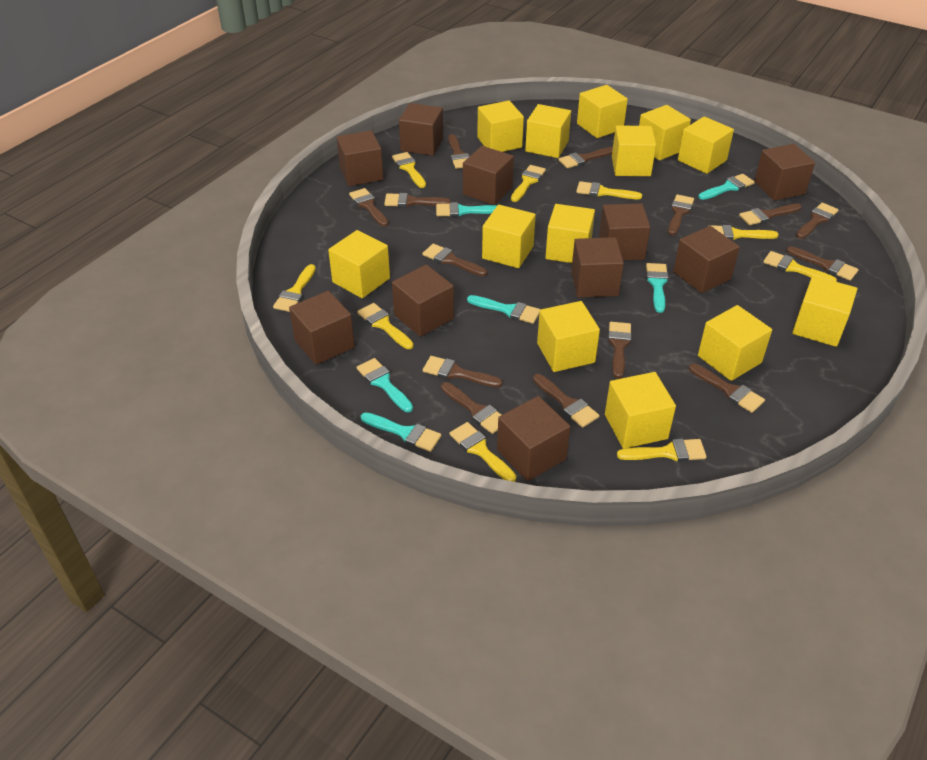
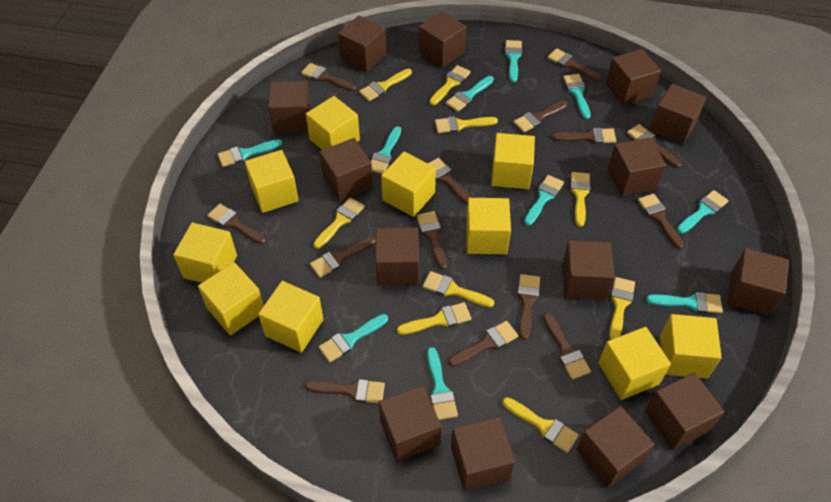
brown cube: 10 -> 14
turquoise brush: 6 -> 10
yellow cube: 13 -> 10

